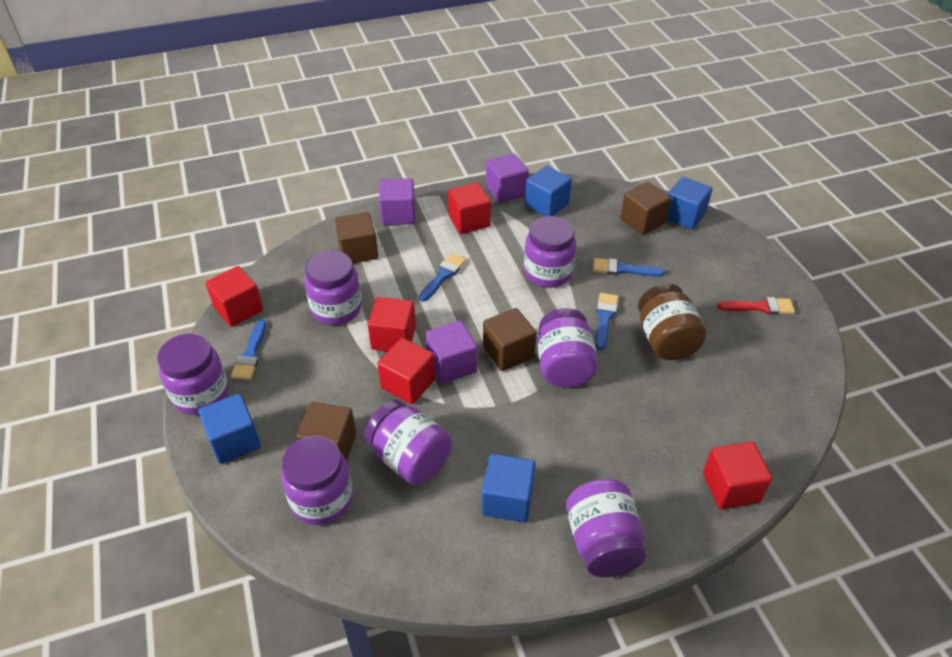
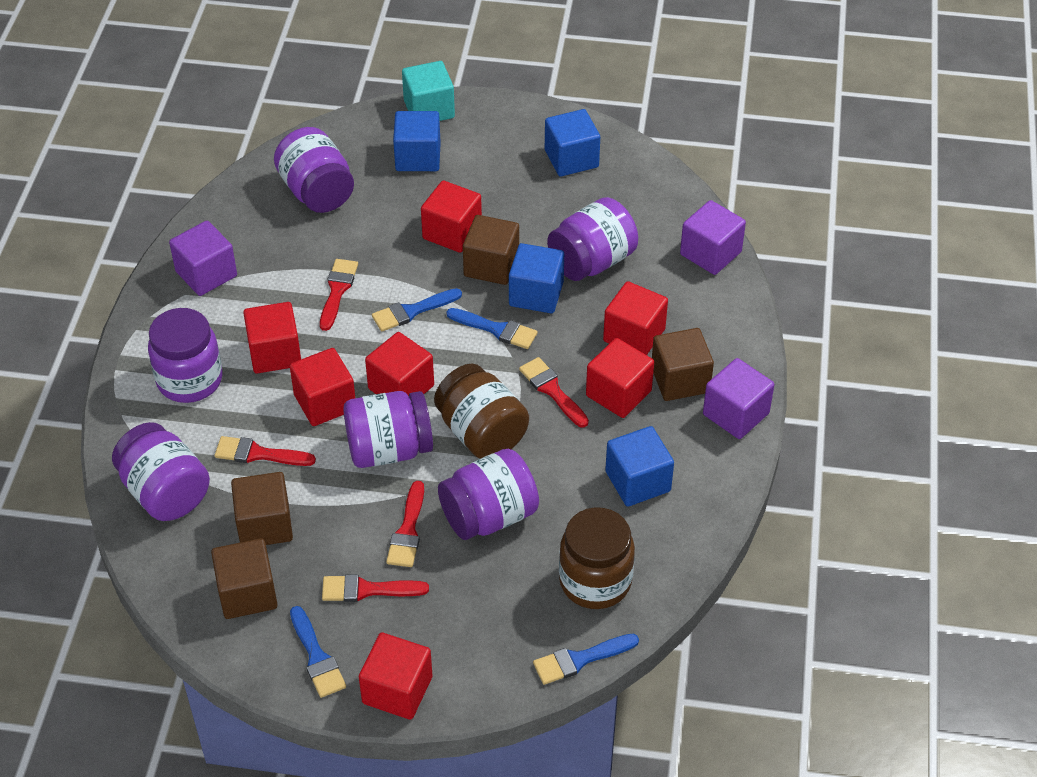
brown jar: 1 -> 2
purple jar: 7 -> 6
red brush: 1 -> 5
red cube: 5 -> 7
turquoise cube: 0 -> 1

